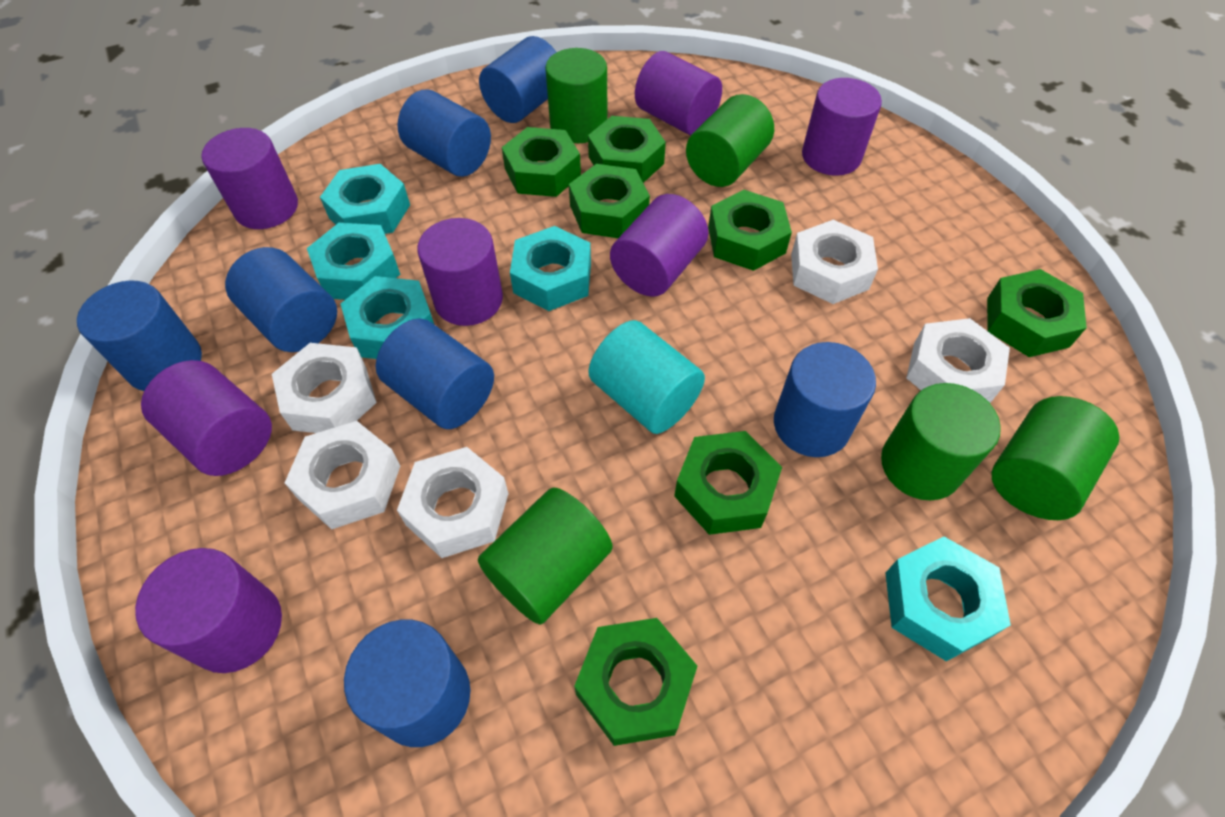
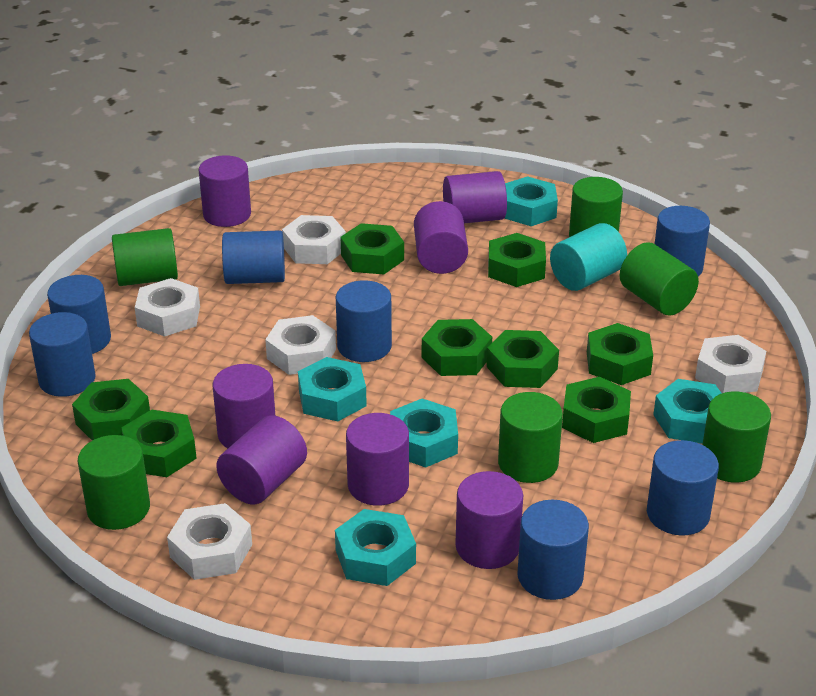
green cylinder: 5 -> 6
green nut: 7 -> 8

